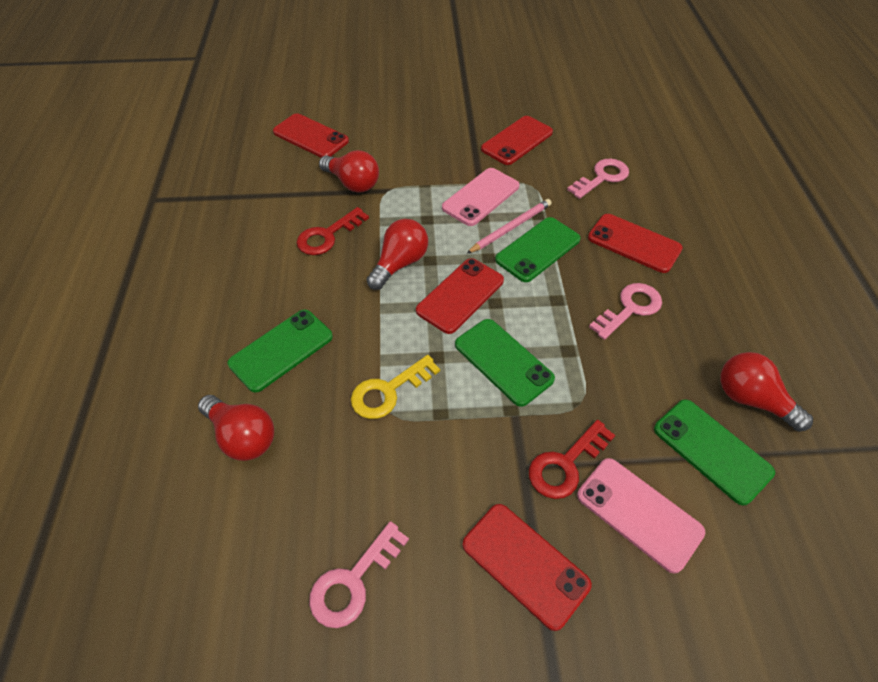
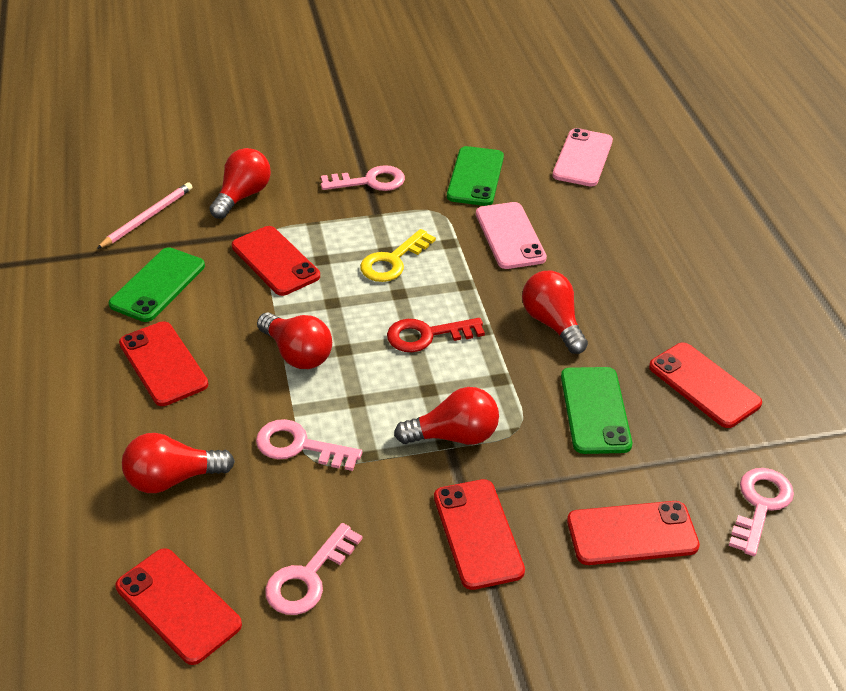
green phone: 4 -> 3
pink key: 3 -> 4
red key: 2 -> 1
red light bulb: 4 -> 5
red phone: 5 -> 6

